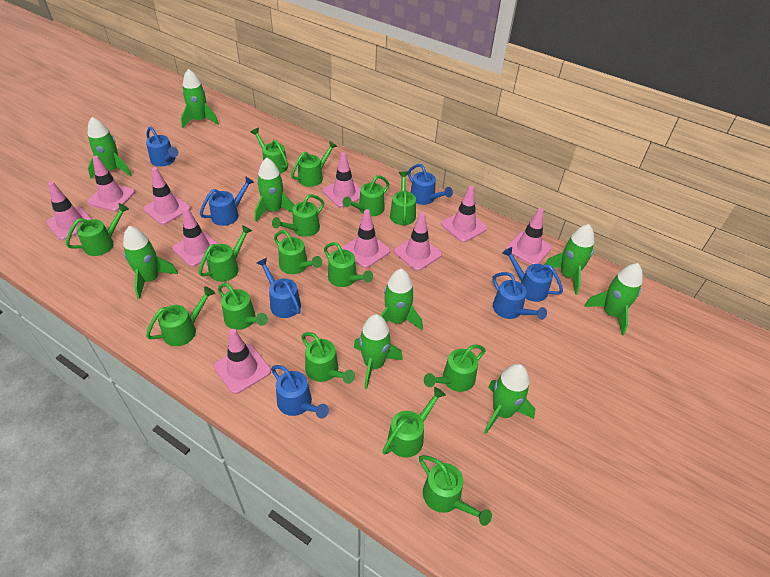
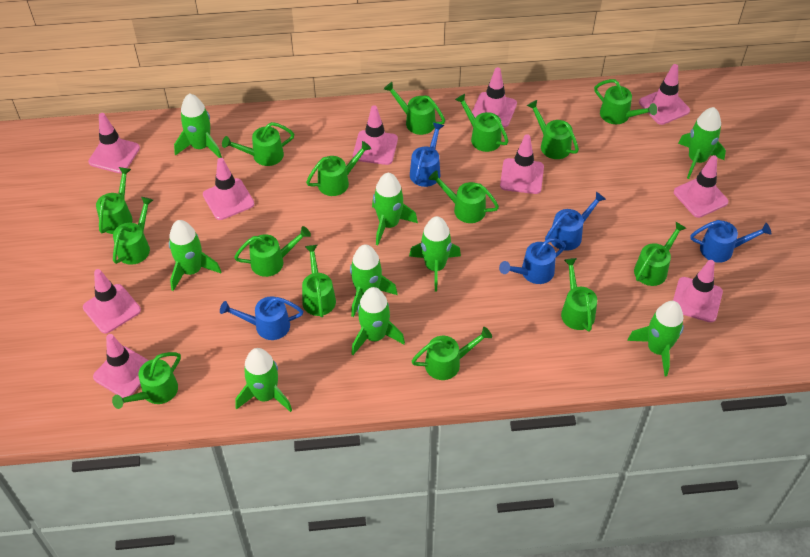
blue watering can: 7 -> 5

